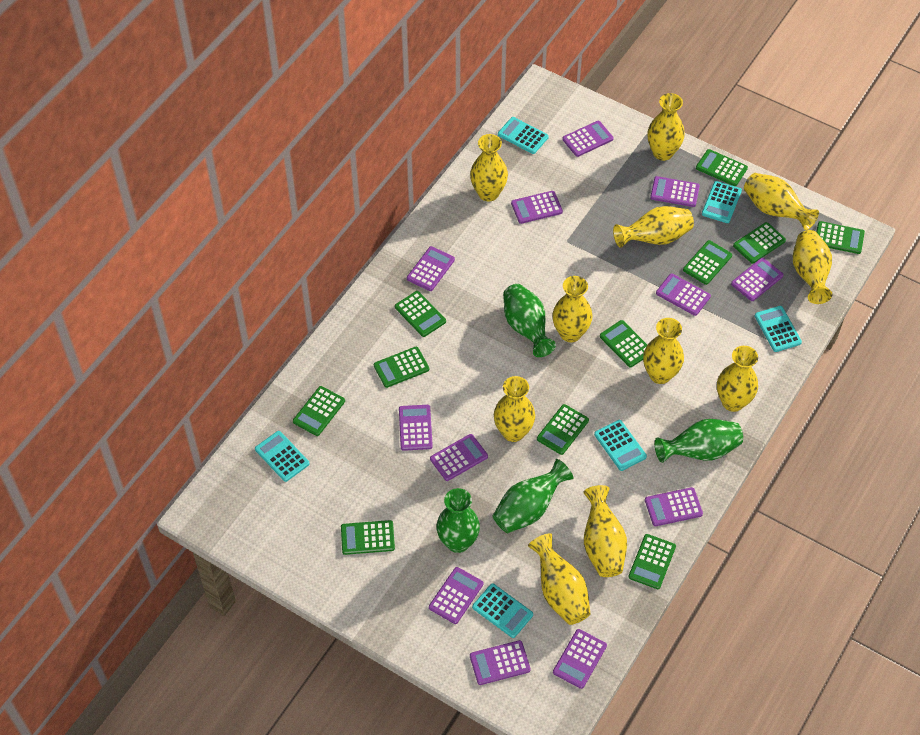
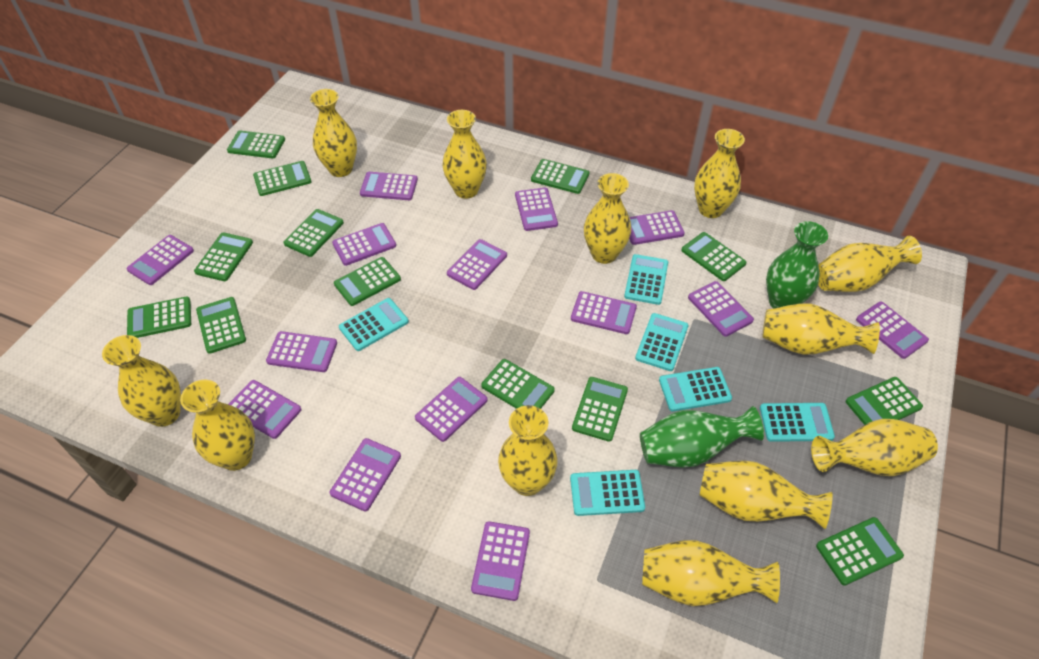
green calculator: 11 -> 13
green vase: 4 -> 2
purple calculator: 12 -> 14
yellow vase: 11 -> 12

